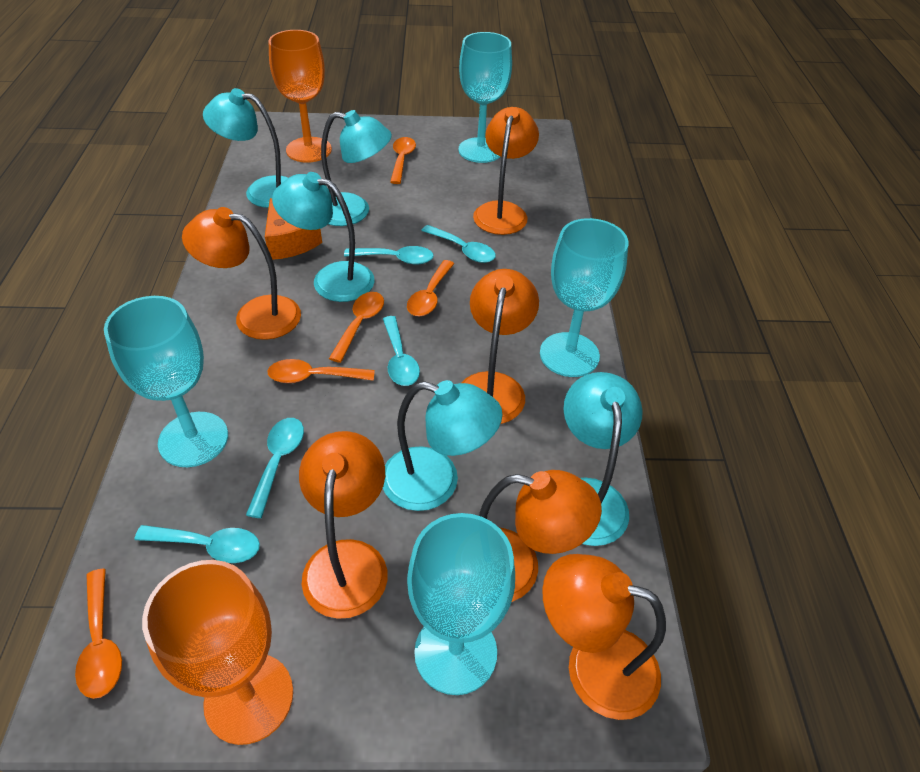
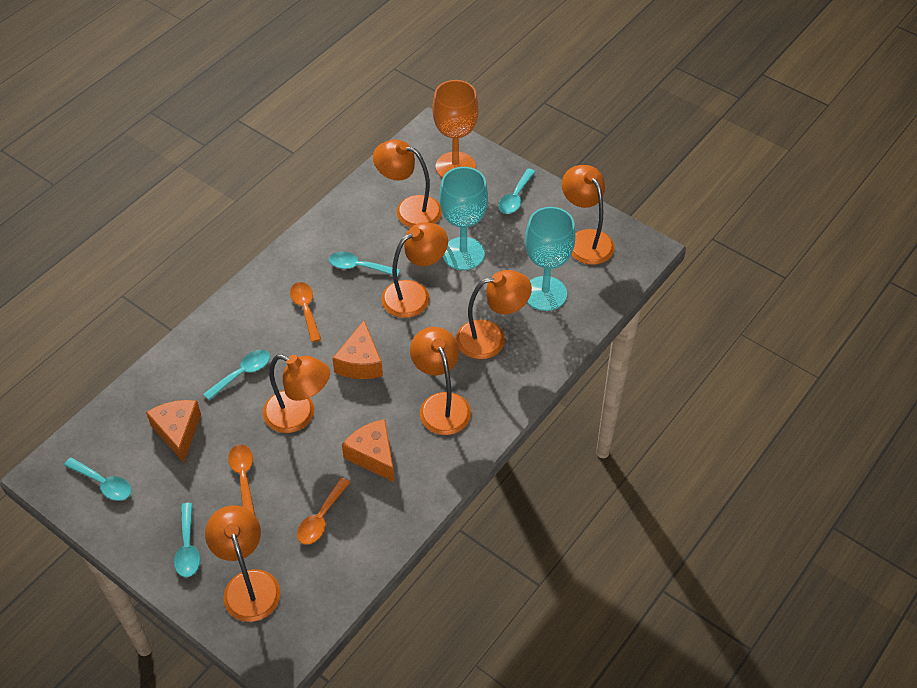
orange cheese: 1 -> 3
orange goblet: 2 -> 1
orange lamp: 6 -> 7
orange spoon: 5 -> 3
turquoise goblet: 4 -> 2
turquoise lamp: 5 -> 0

